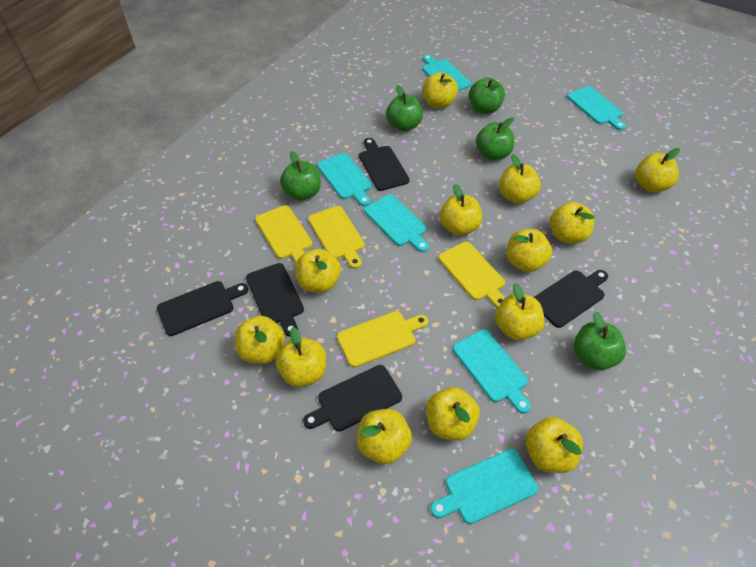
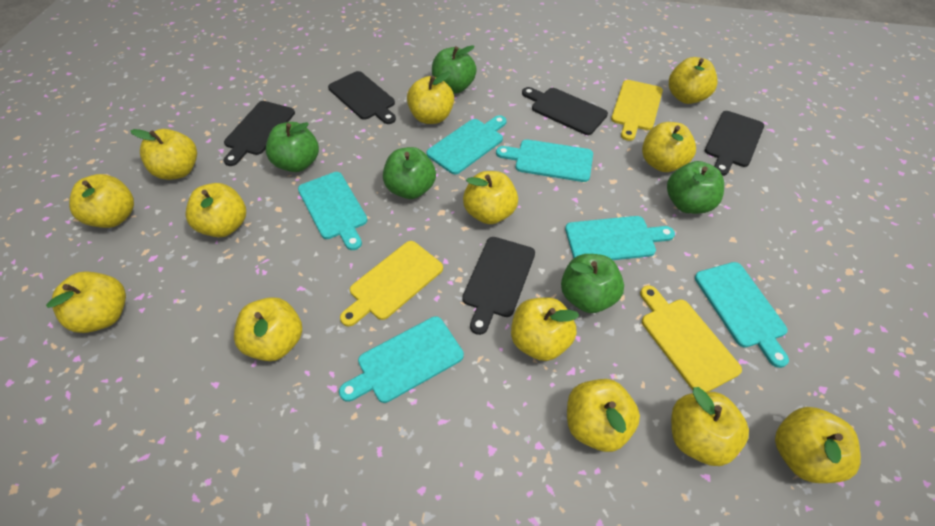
yellow cutting board: 4 -> 3

